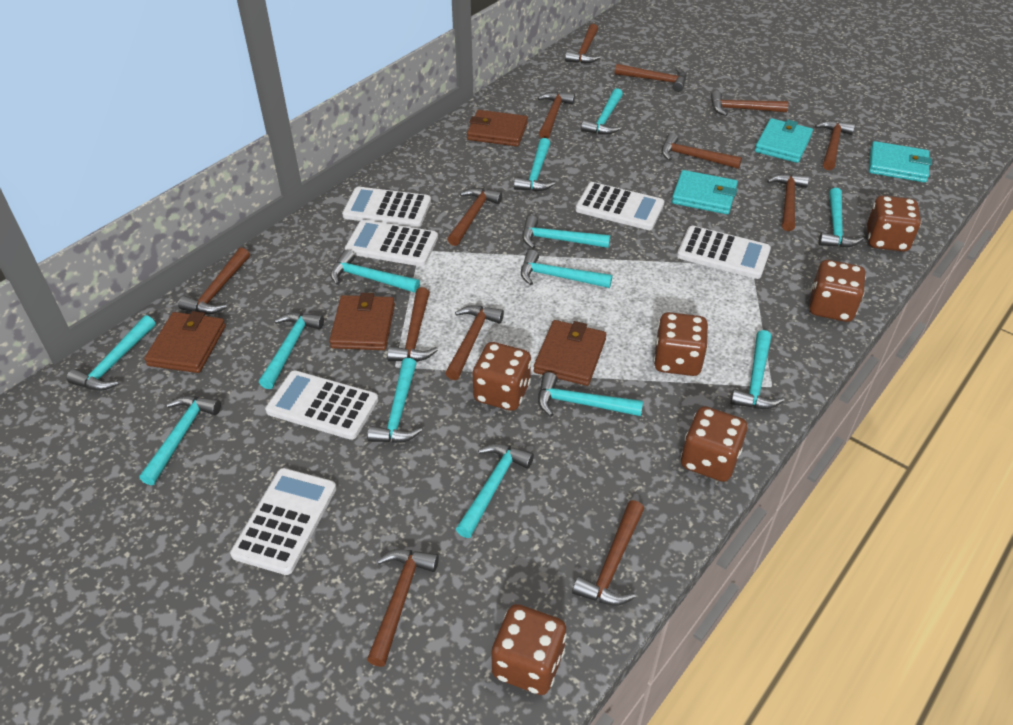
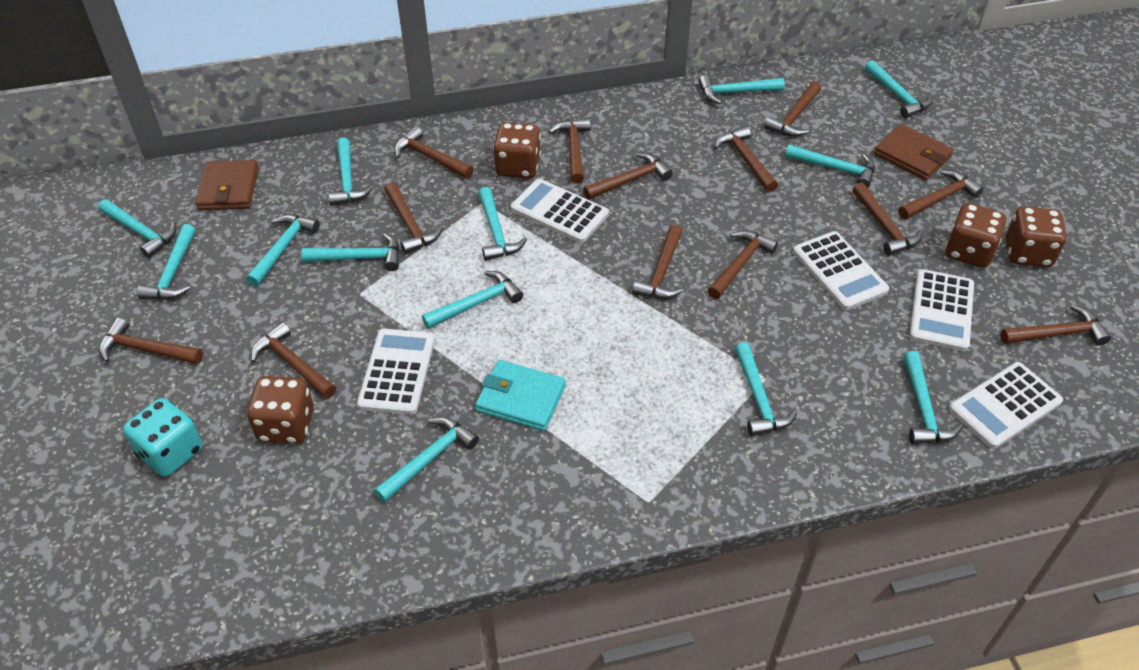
brown dice: 6 -> 4
brown wallet: 4 -> 2
turquoise dice: 0 -> 1
turquoise wallet: 3 -> 1
white calculator: 6 -> 5

